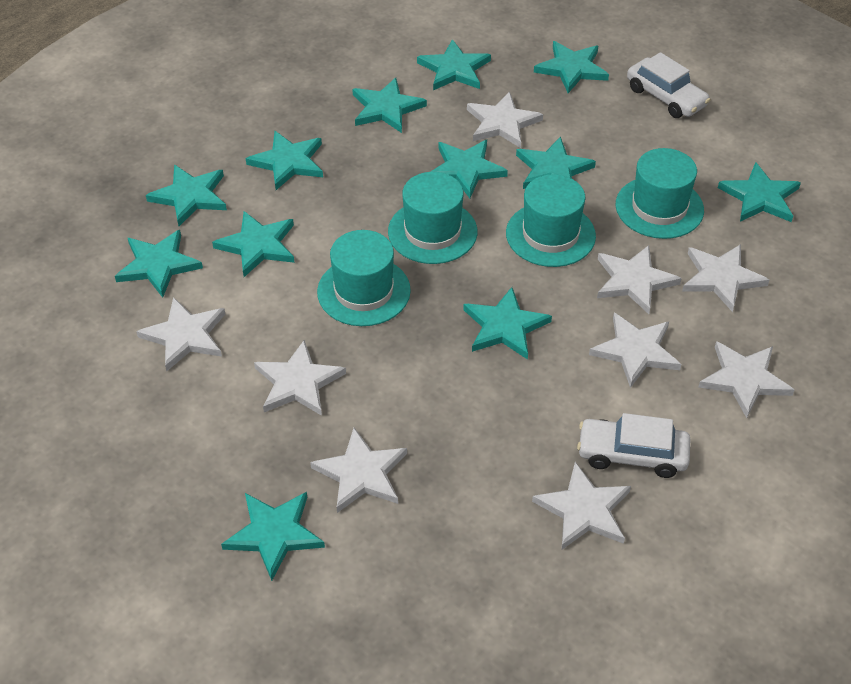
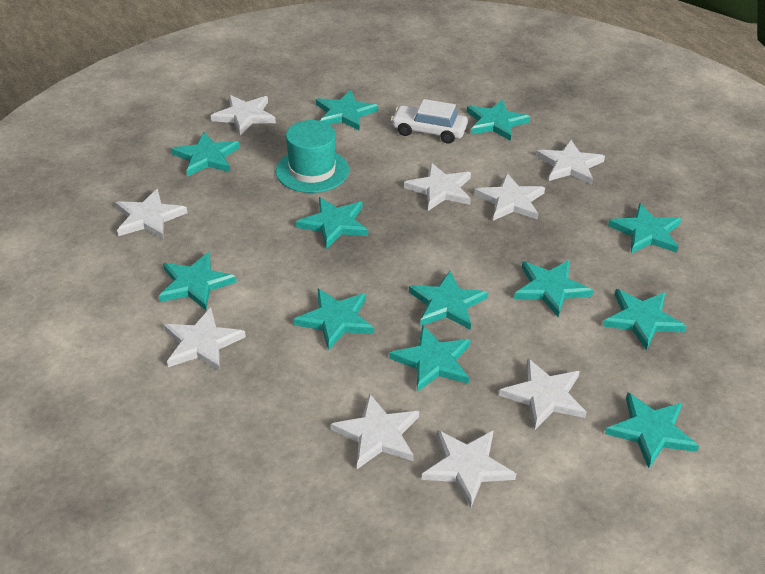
turquoise hat: 4 -> 1
white car: 2 -> 1

